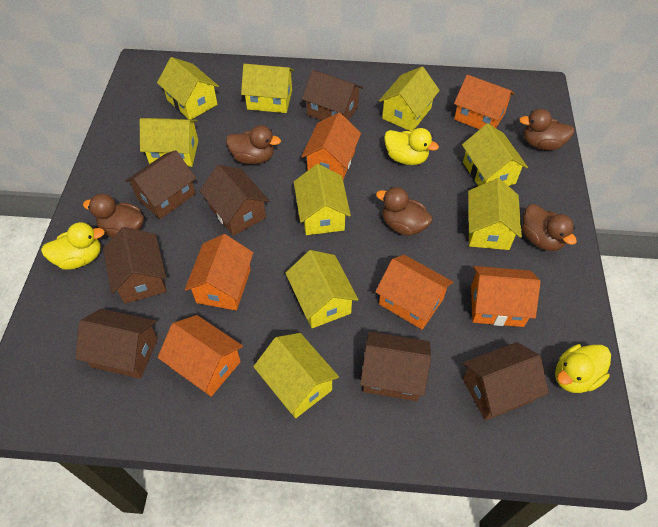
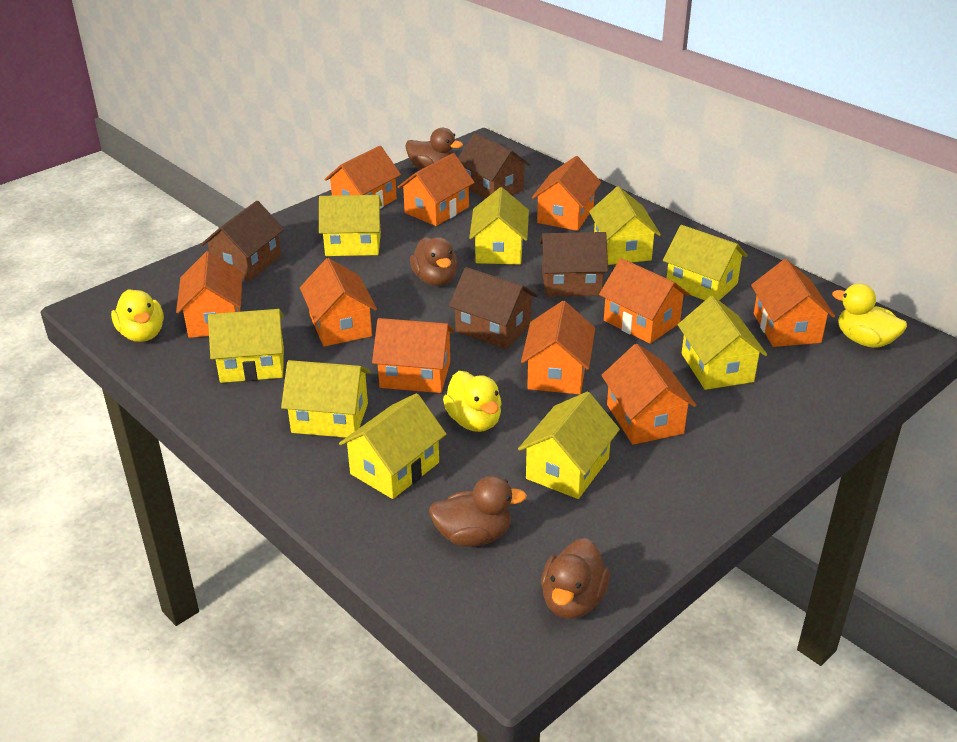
brown duck: 5 -> 4
brown house: 7 -> 4
orange house: 6 -> 10

